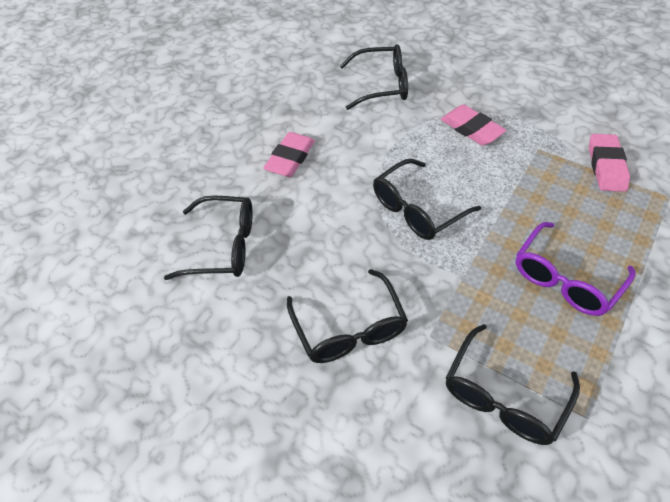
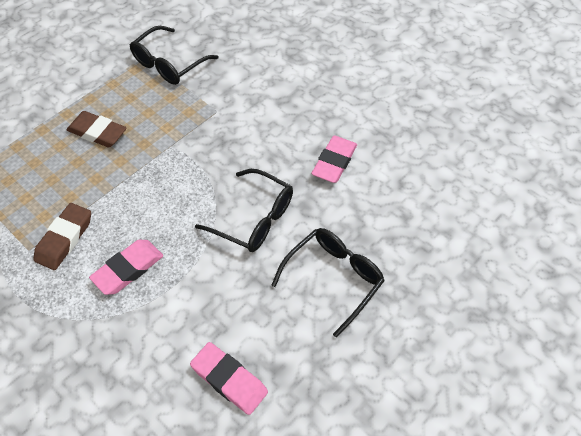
black glasses: 5 -> 3
brown eraser: 0 -> 2
purple glasses: 1 -> 0

